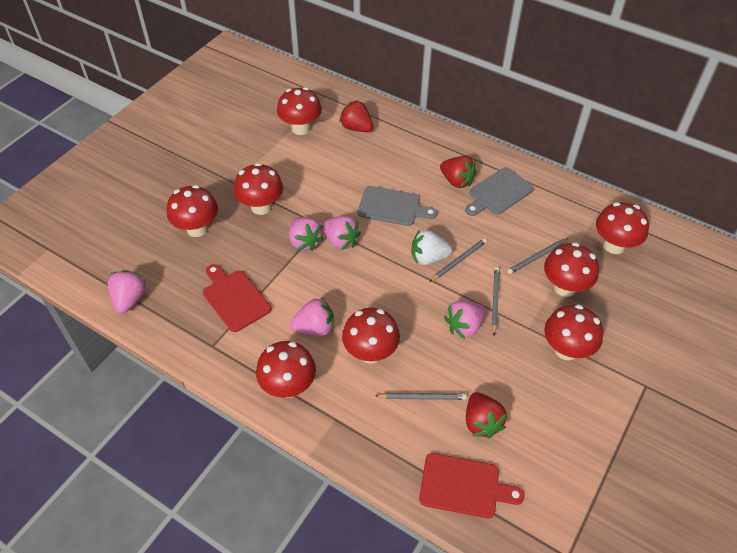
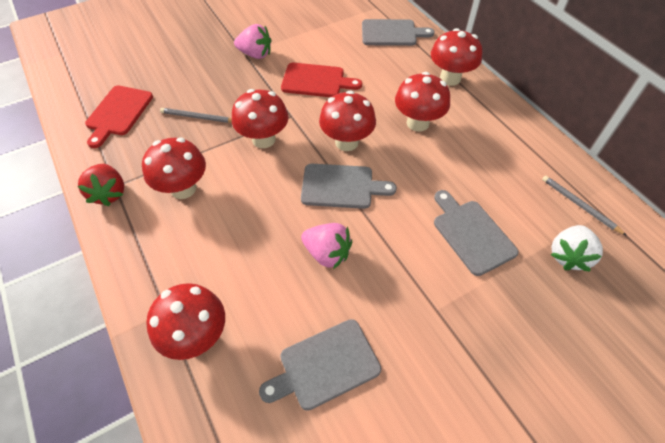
grey cutting board: 2 -> 4
grey pencil: 4 -> 2
pink strawberry: 5 -> 2
red mushroom: 8 -> 6
red strawberry: 3 -> 1

